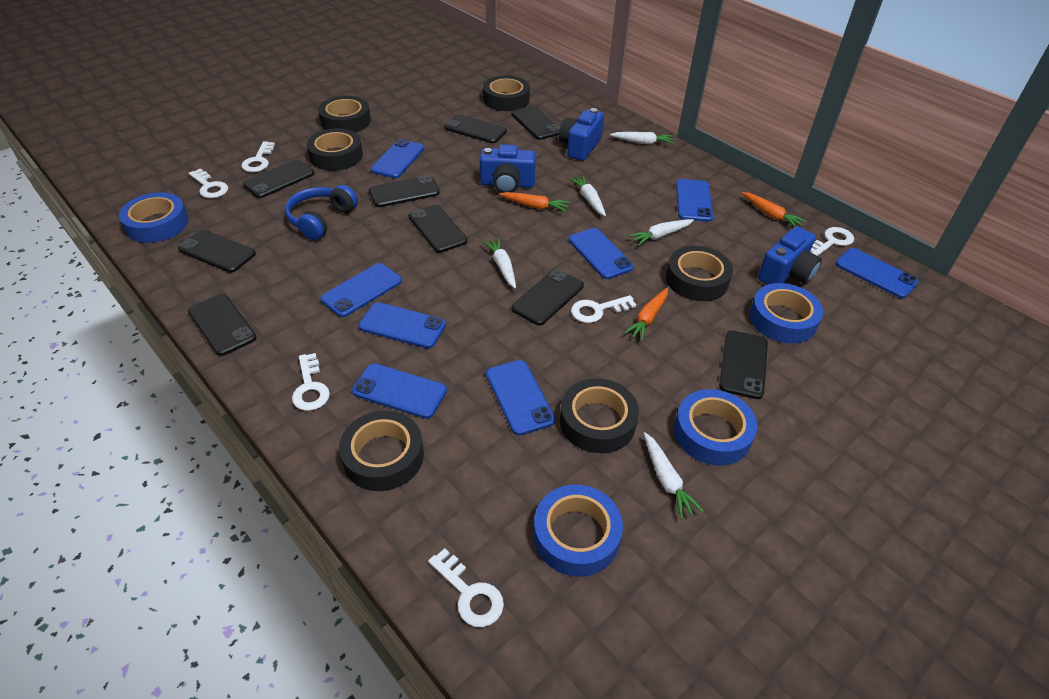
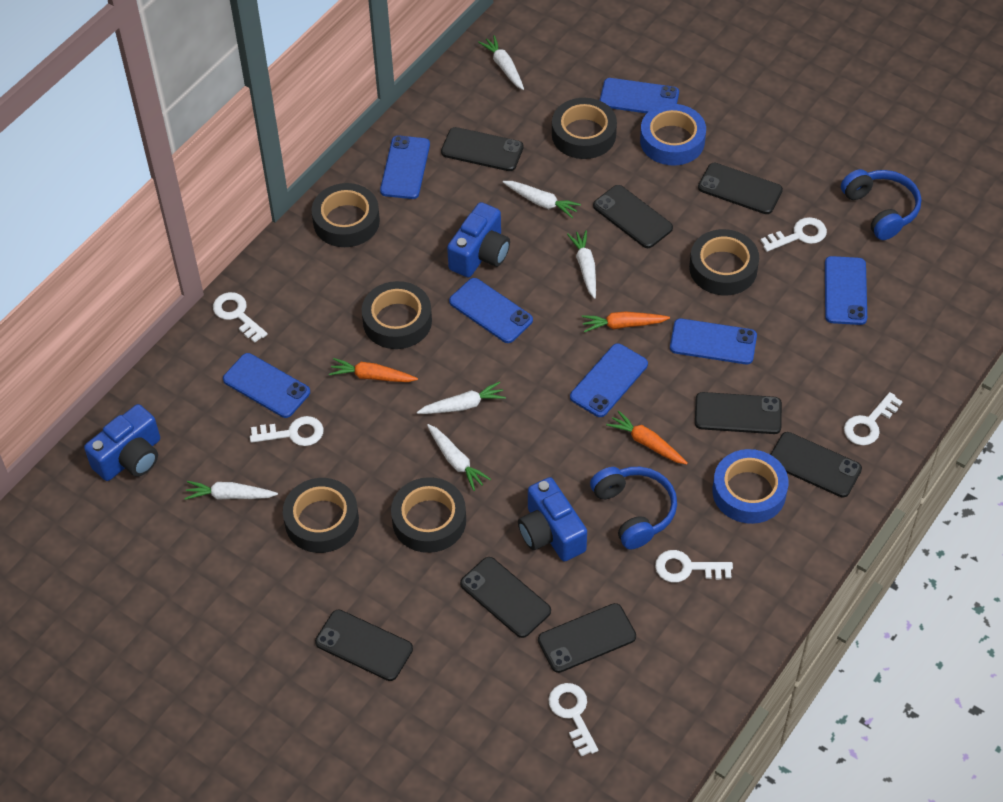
black phone: 9 -> 8
blue headphones: 1 -> 2
blue phone: 8 -> 7
blue tape: 4 -> 2
white carrot: 5 -> 6

